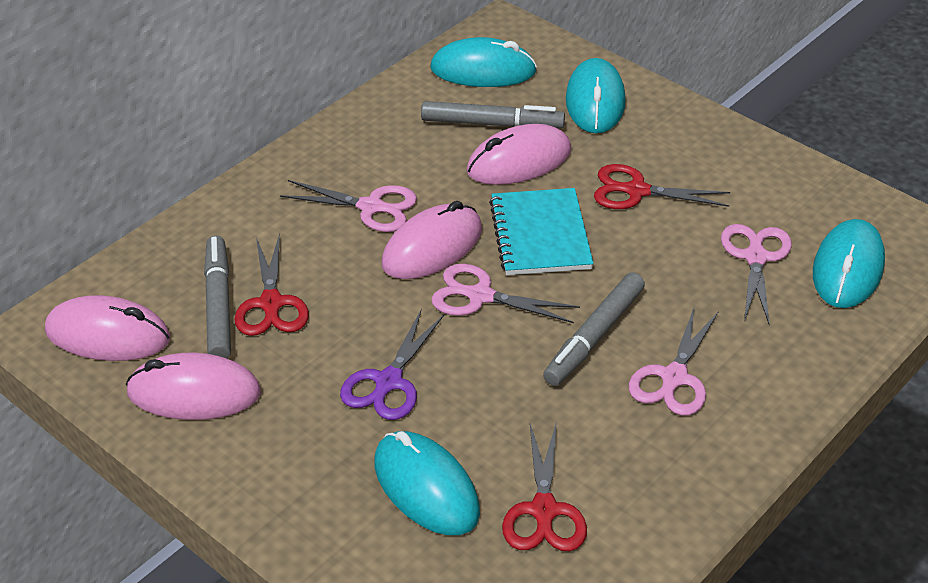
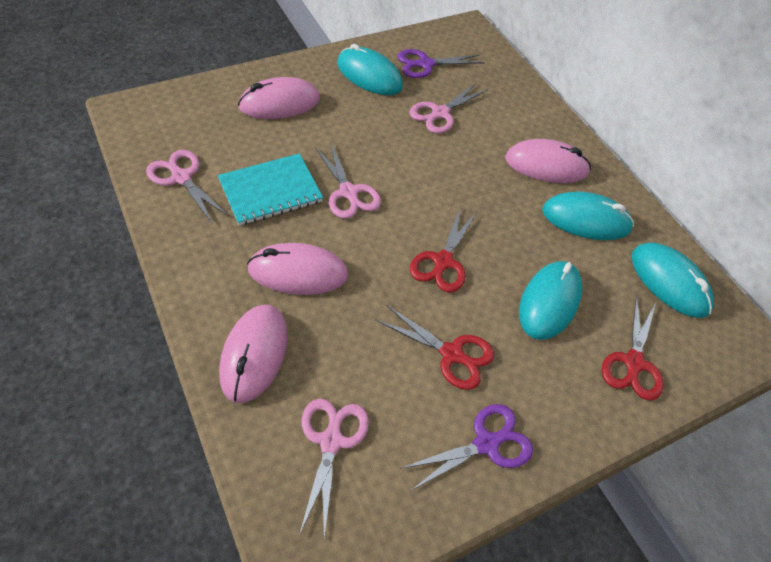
grey marker: 3 -> 0
purple scissors: 1 -> 2

